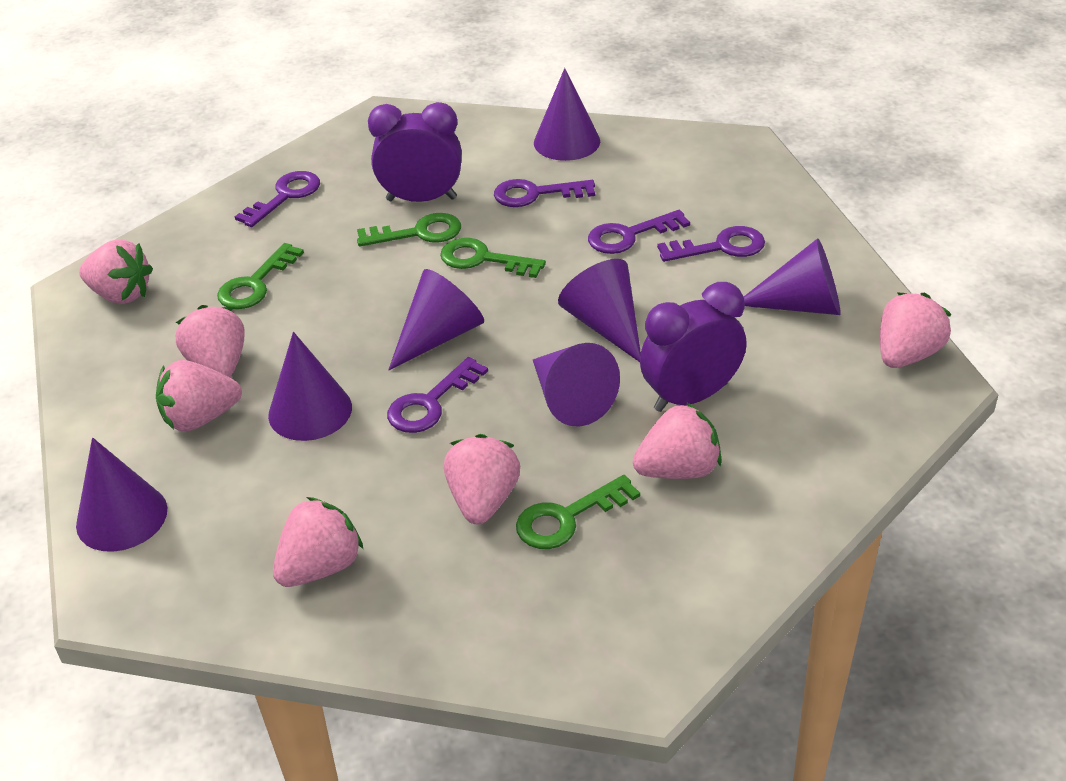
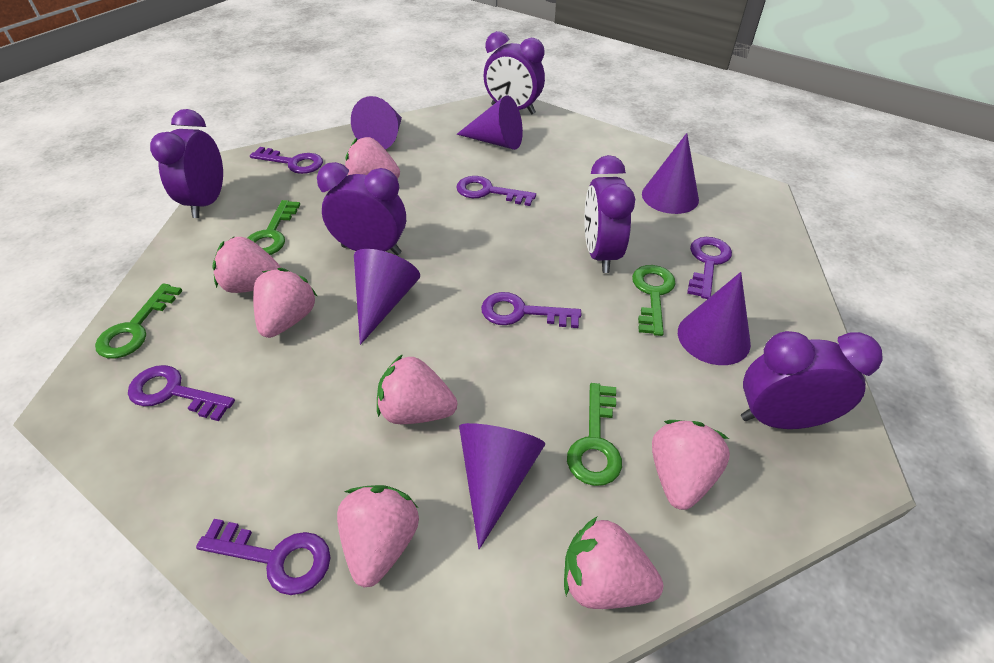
purple clock: 2 -> 5
purple cone: 7 -> 6
purple key: 5 -> 6

